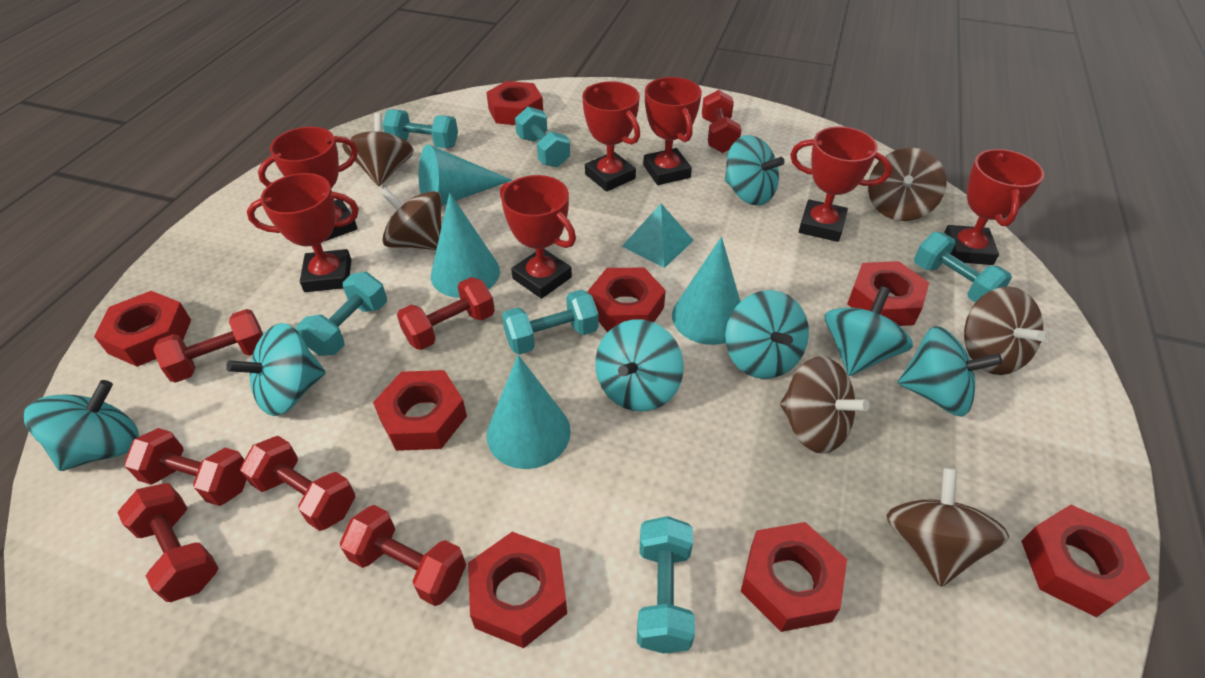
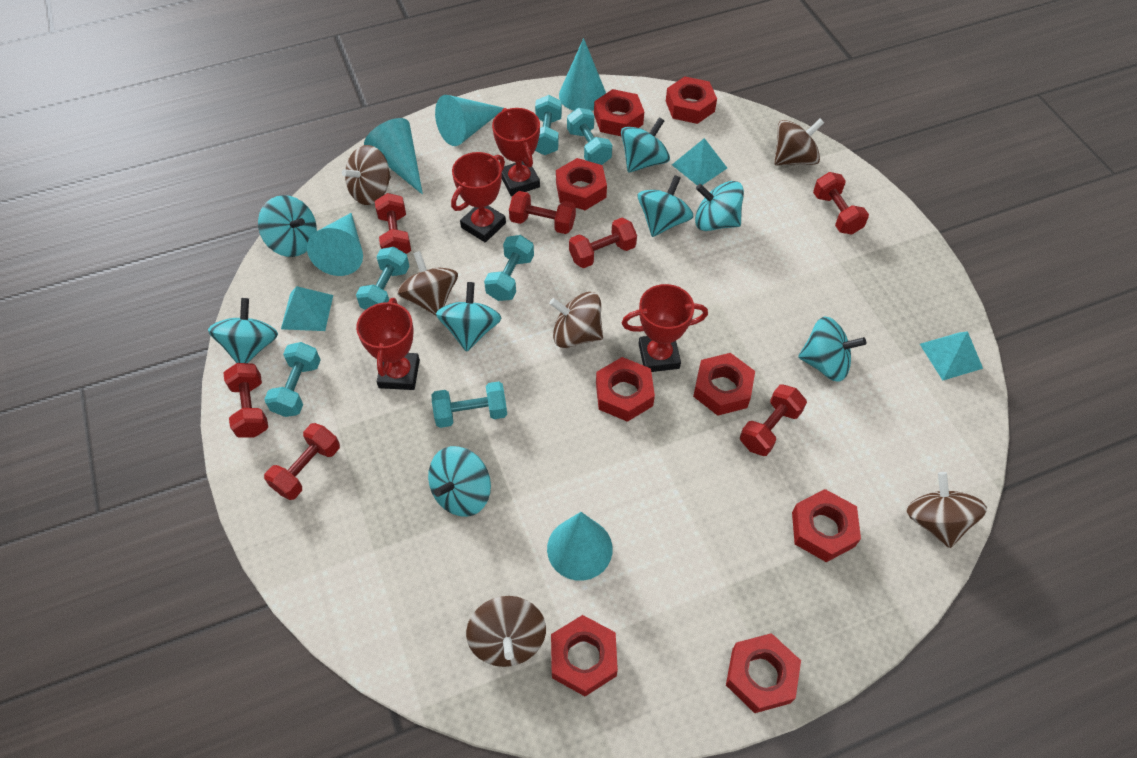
red trophy: 7 -> 4
turquoise cone: 4 -> 5
turquoise pyramid: 1 -> 3
turquoise spinning top: 7 -> 8

